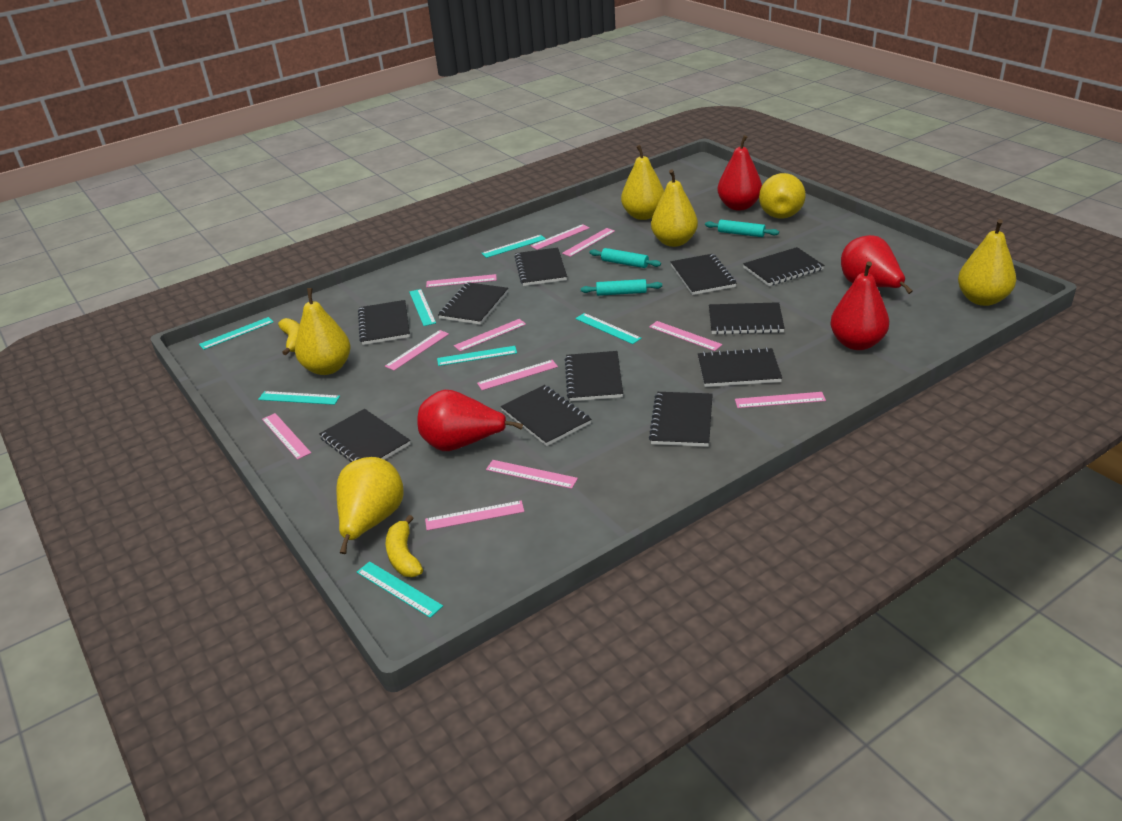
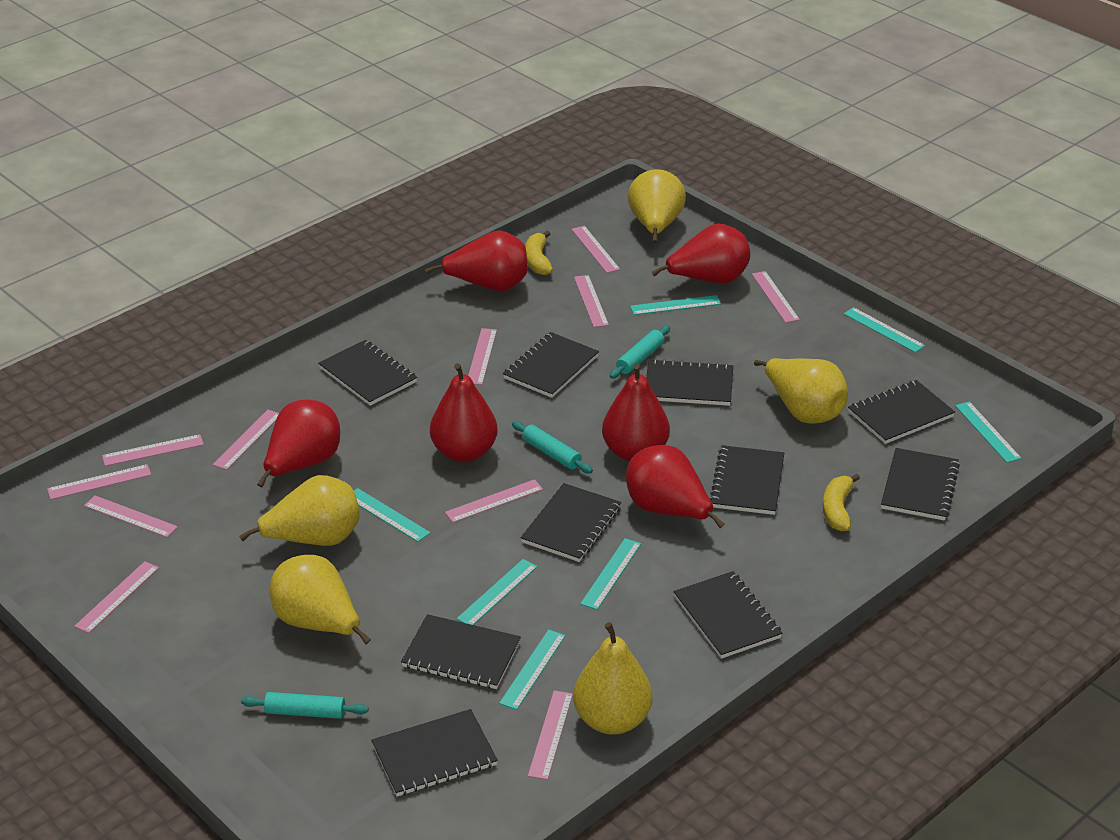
black notebook: 11 -> 10
red pear: 4 -> 6
yellow pear: 6 -> 5

